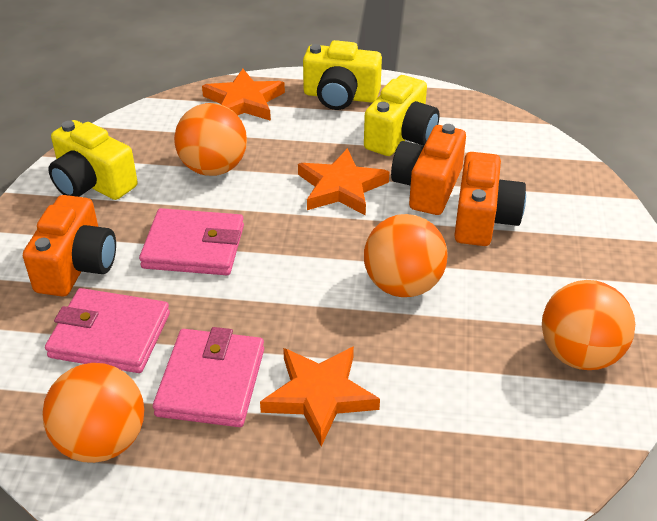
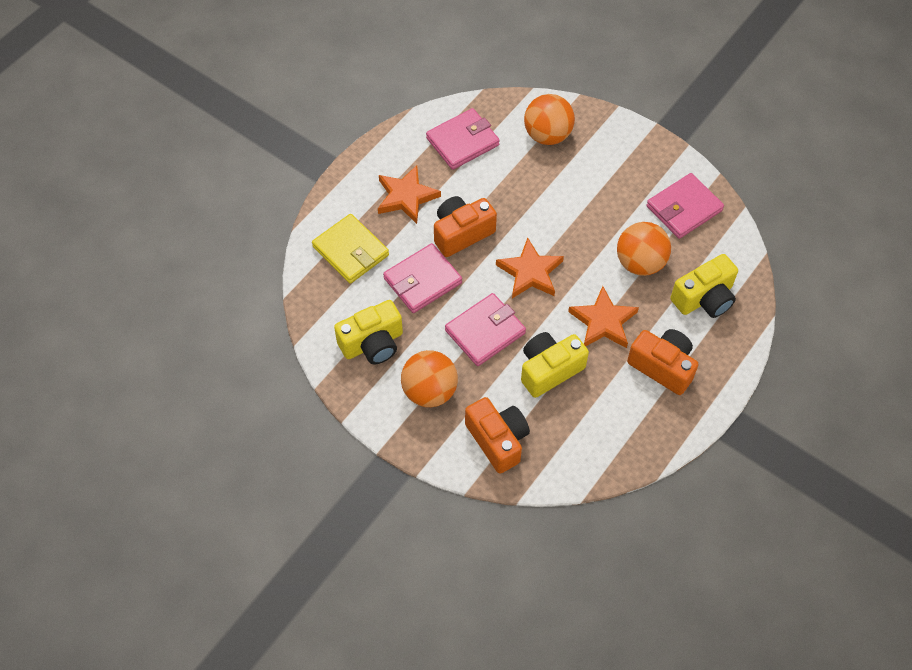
orange ball: 4 -> 3
pink wallet: 3 -> 4
yellow wallet: 0 -> 1

